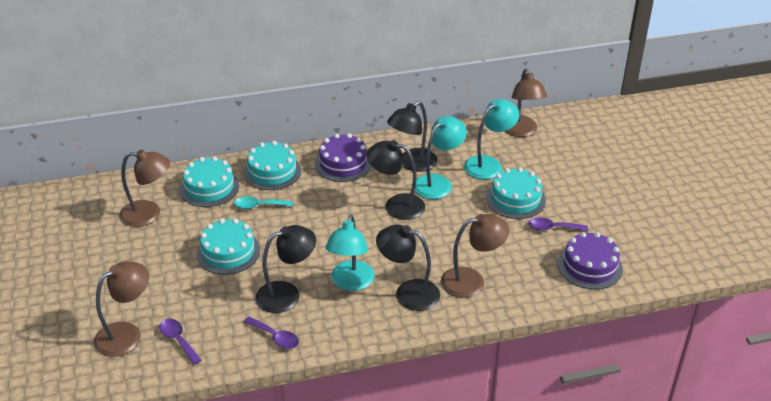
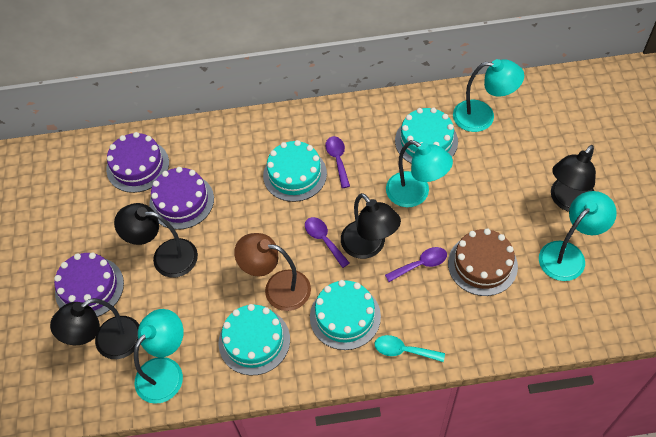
brown cake: 0 -> 1
brown lamp: 4 -> 1
purple cake: 2 -> 3
turquoise lamp: 3 -> 4

